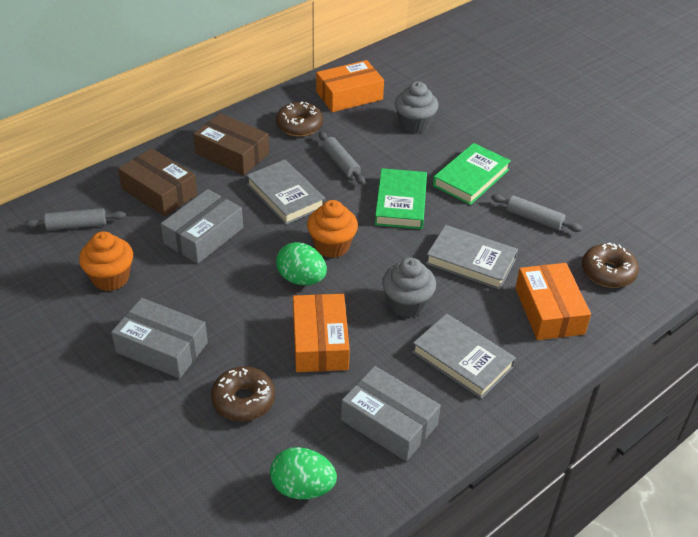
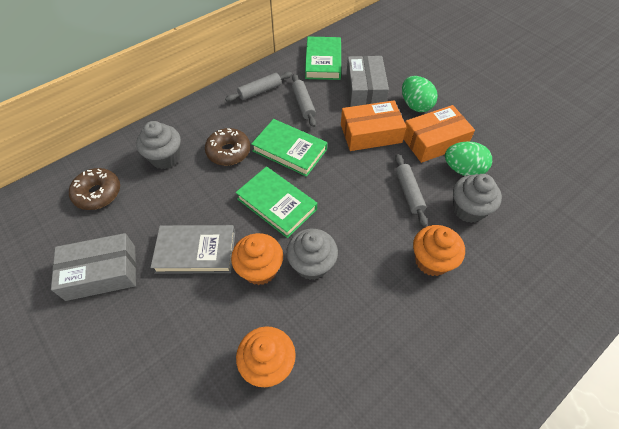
brown box: 2 -> 0
brown donut: 3 -> 2
green book: 2 -> 3
grey book: 3 -> 1
grey box: 3 -> 2
grey cupcake: 2 -> 3
orange box: 3 -> 2
orange cupcake: 2 -> 3

